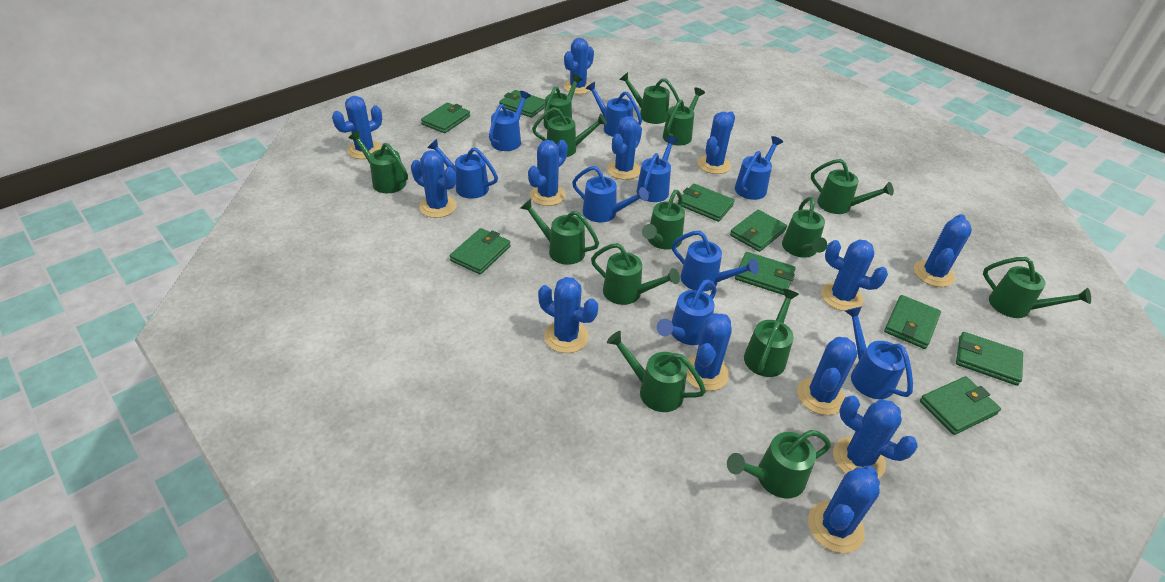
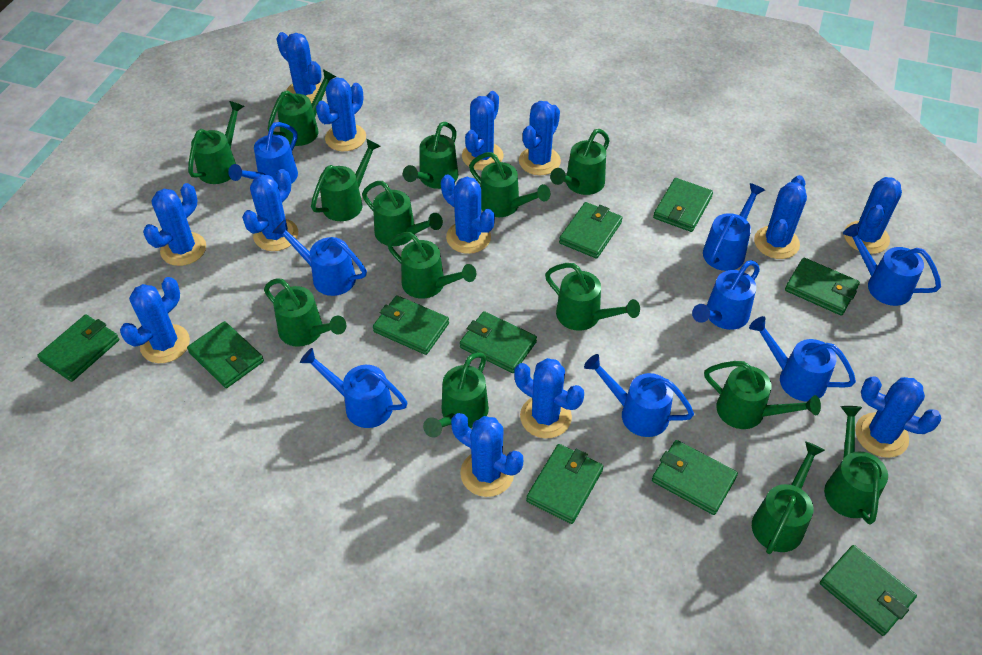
blue watering can: 9 -> 8
green wallet: 9 -> 10

